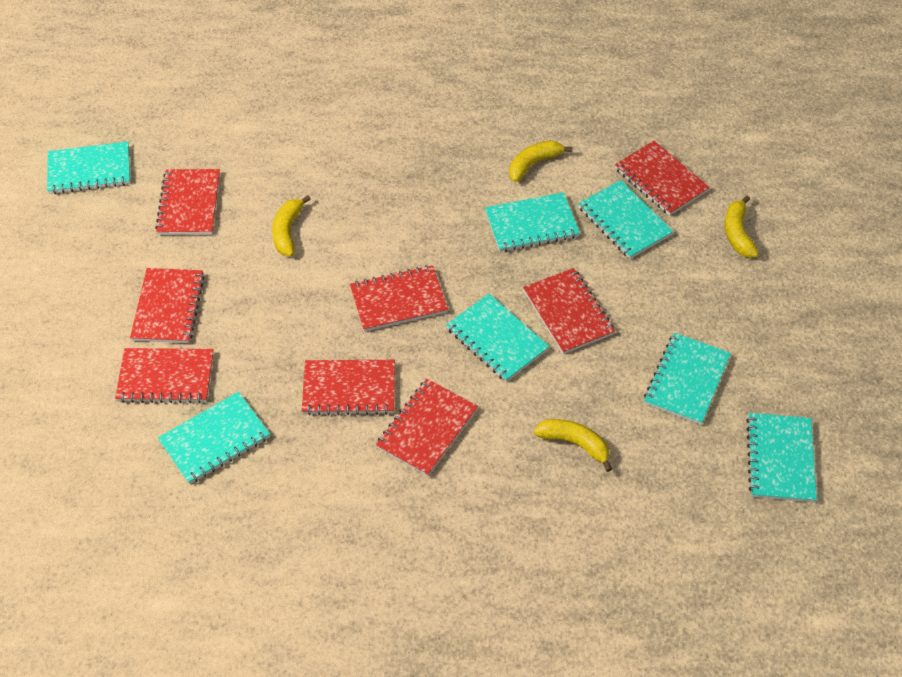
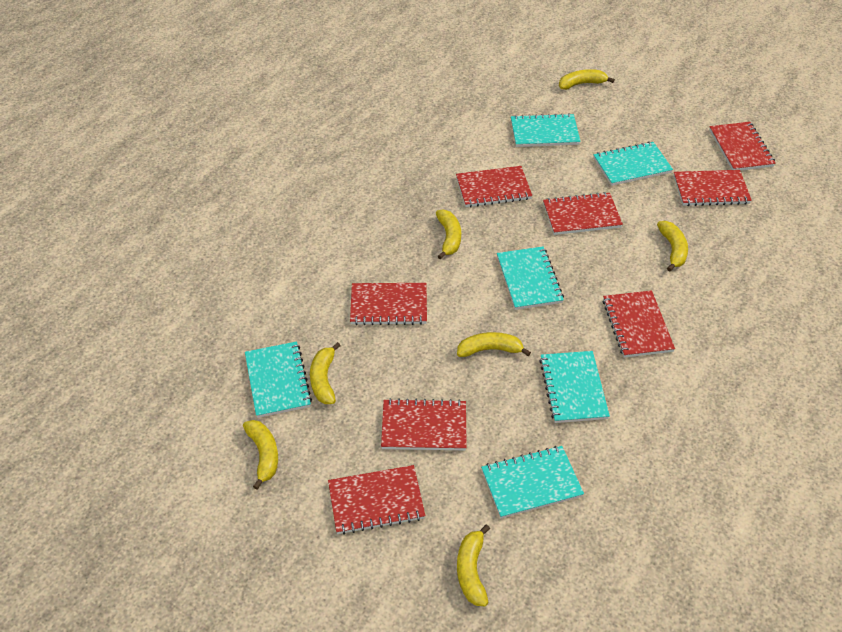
turquoise notebook: 7 -> 6
yellow banana: 4 -> 7

